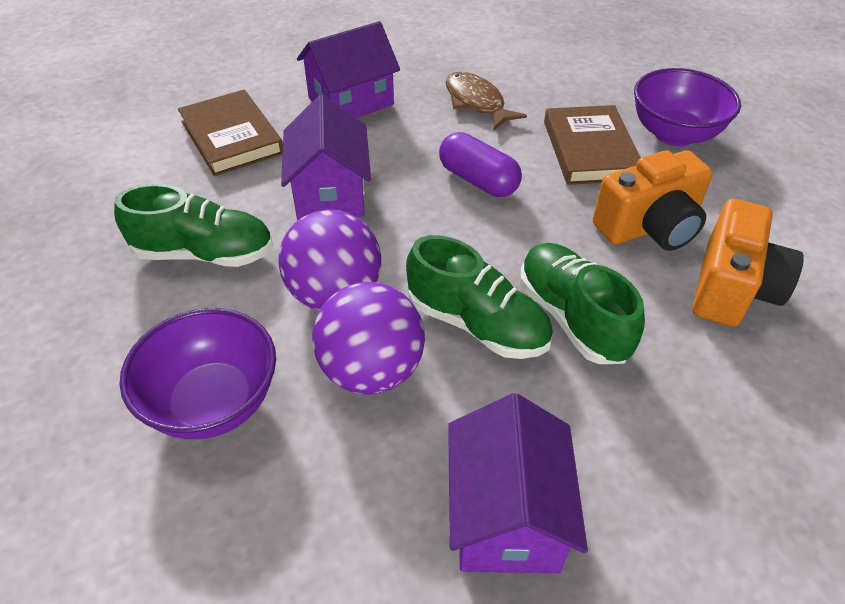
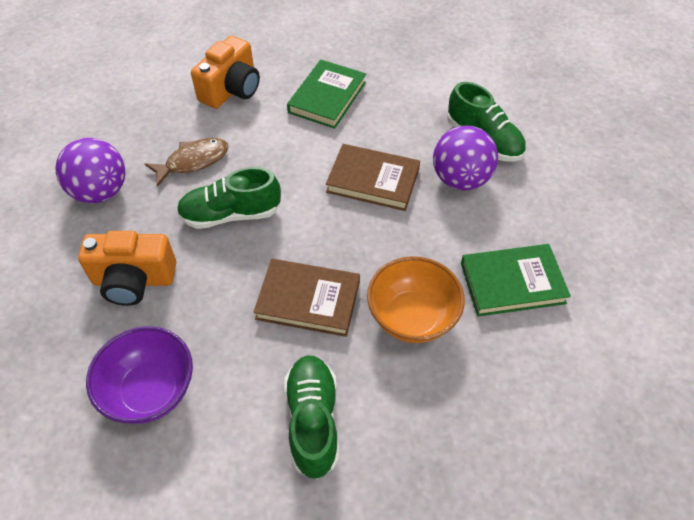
green book: 0 -> 2
orange bowl: 0 -> 1
purple bowl: 2 -> 1
purple capsule: 1 -> 0
purple house: 3 -> 0

